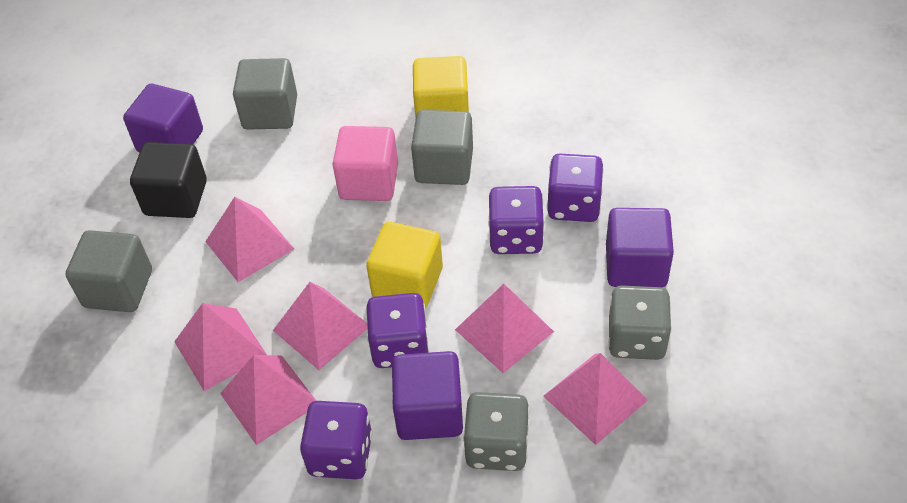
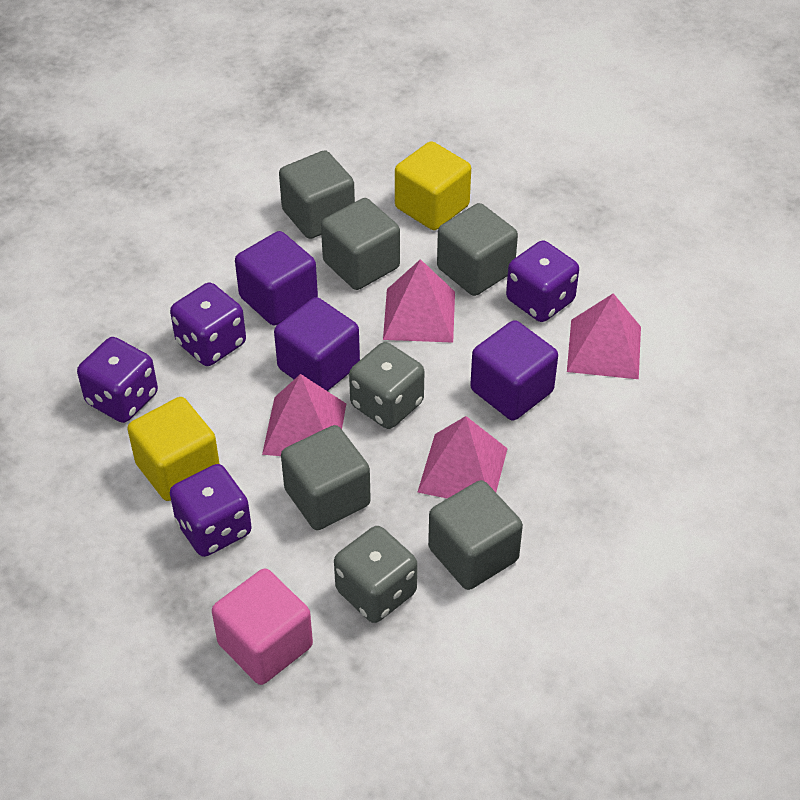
black cube: 1 -> 0
grey cube: 3 -> 5
pink pyramid: 6 -> 4

